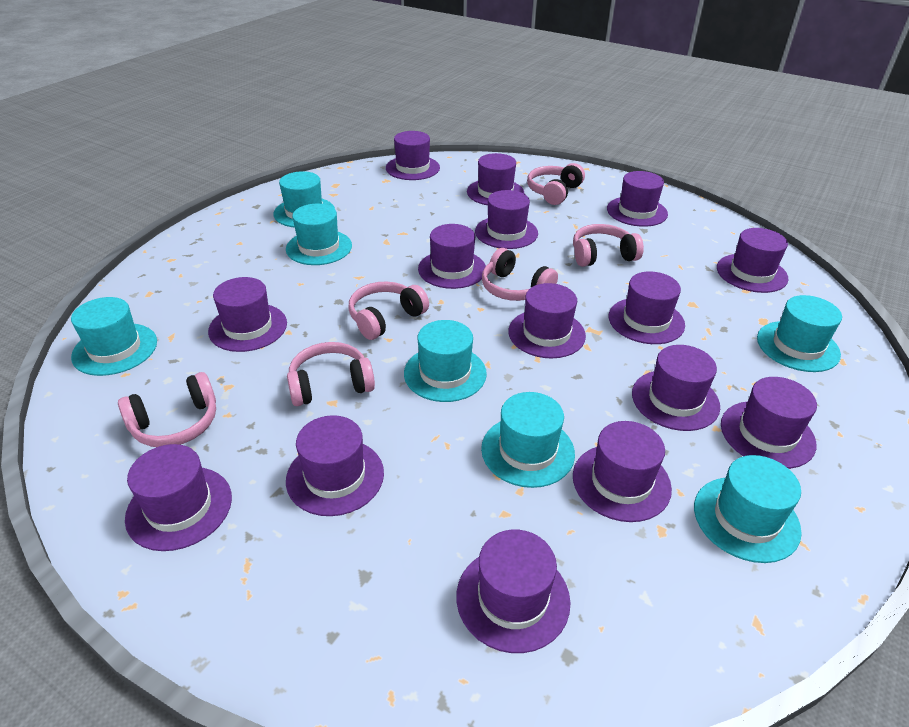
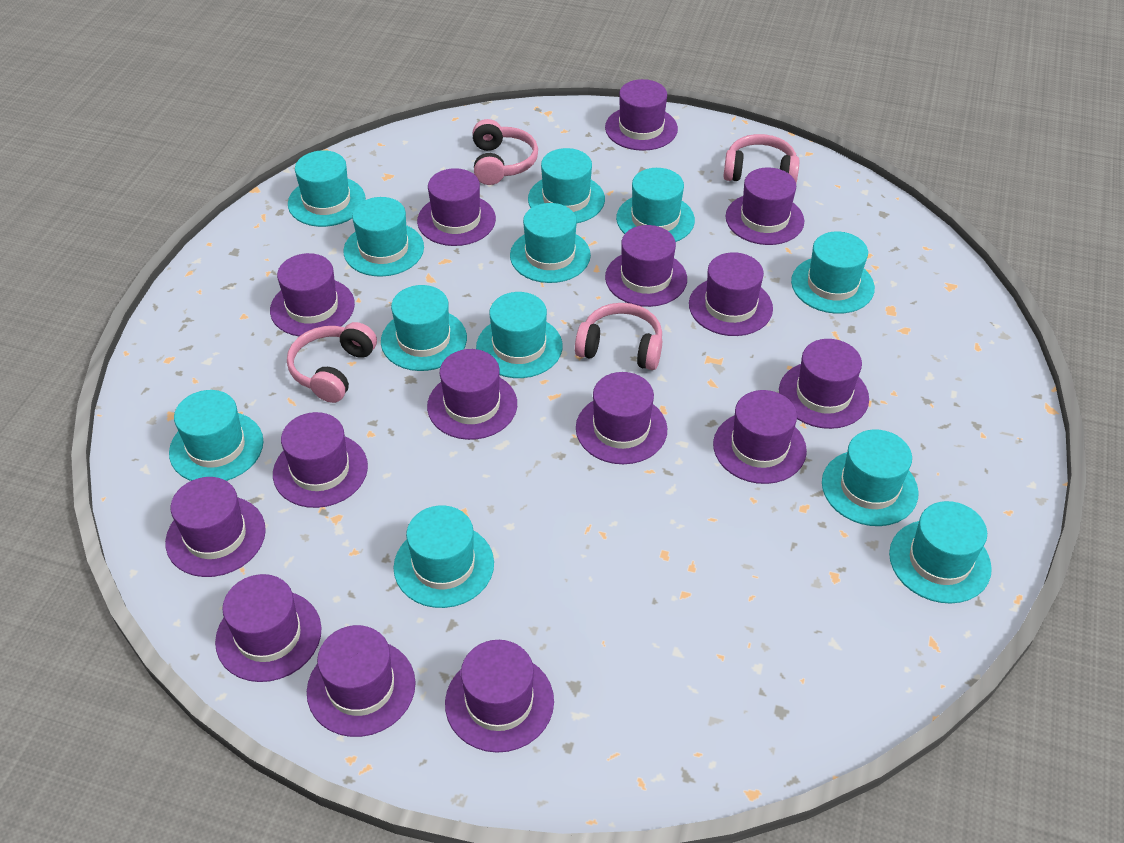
pink headphones: 6 -> 4
turquoise hat: 7 -> 12

